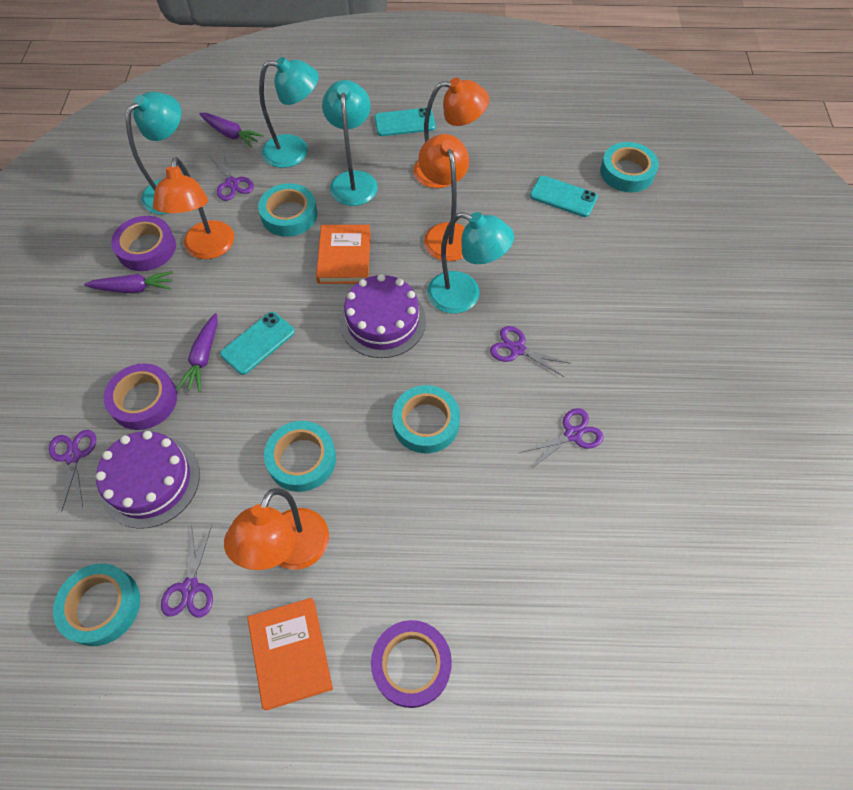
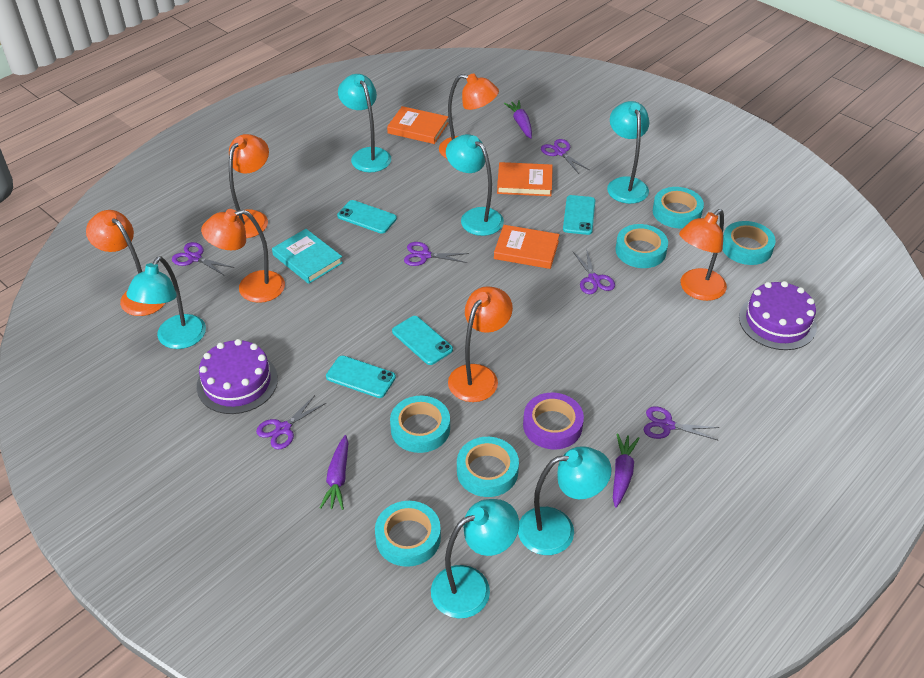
orange book: 2 -> 3
orange lamp: 4 -> 6
purple scissors: 5 -> 6
purple tape: 3 -> 1
turquoise book: 0 -> 1
turquoise lamp: 4 -> 6
turquoise phone: 3 -> 4
turquoise tape: 5 -> 6

